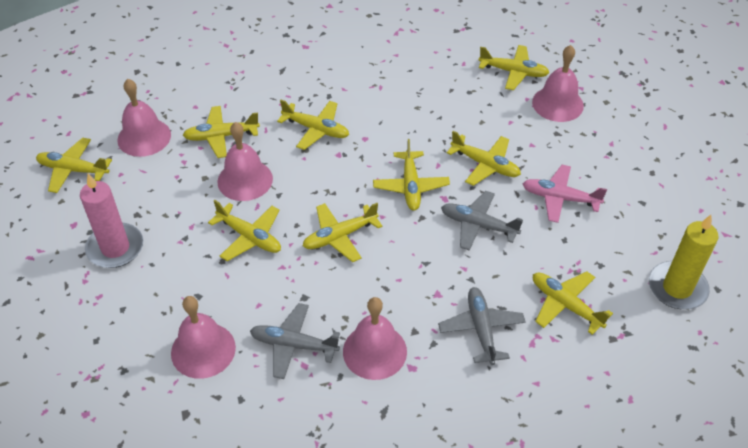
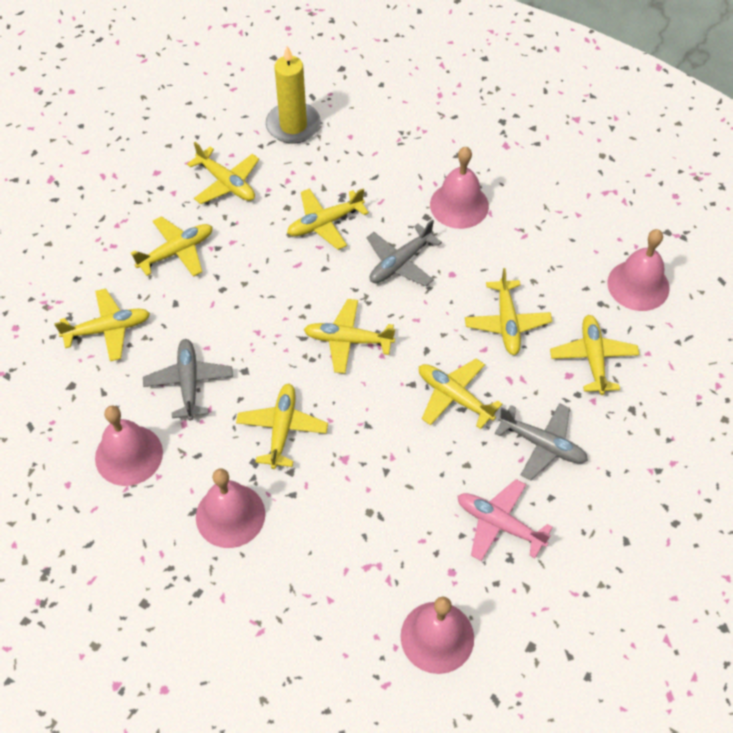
pink candle: 1 -> 0

